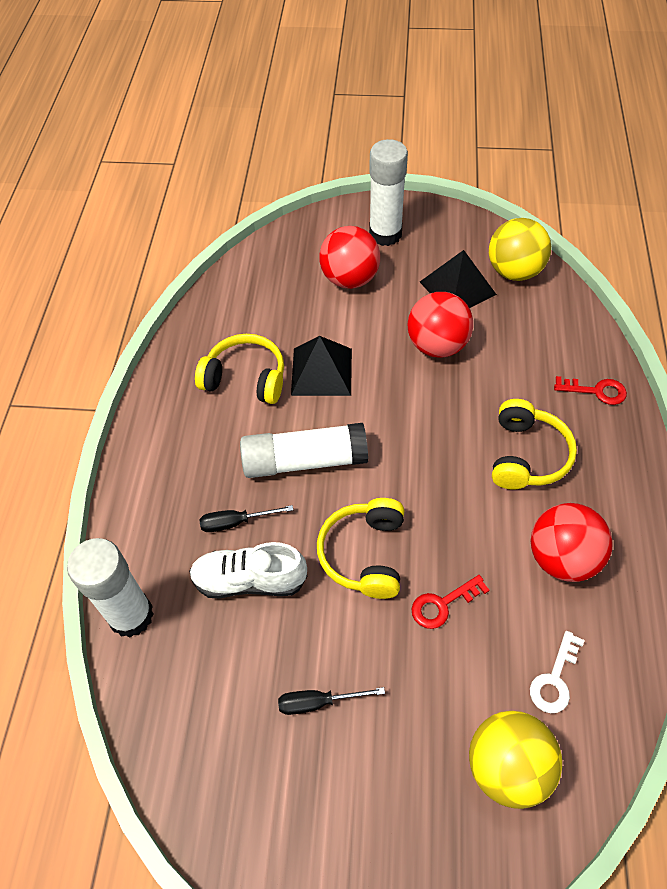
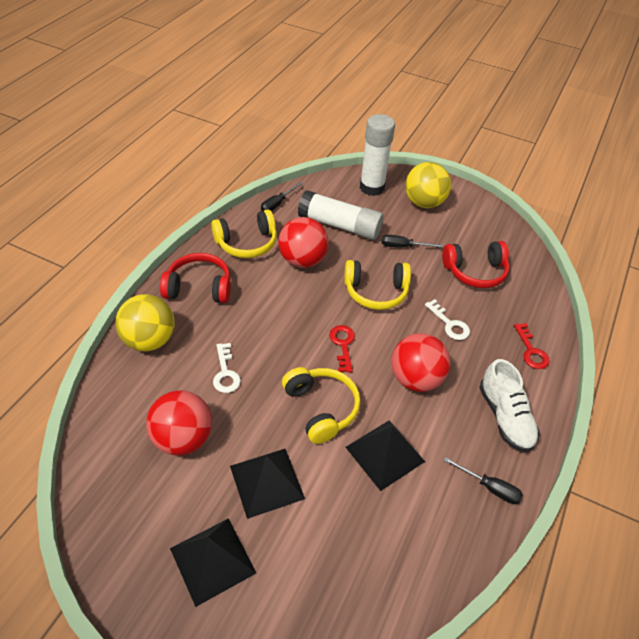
black pyramid: 2 -> 3
black screwdriver: 2 -> 3
red headphones: 0 -> 2
white glue stick: 3 -> 2
white key: 1 -> 2

